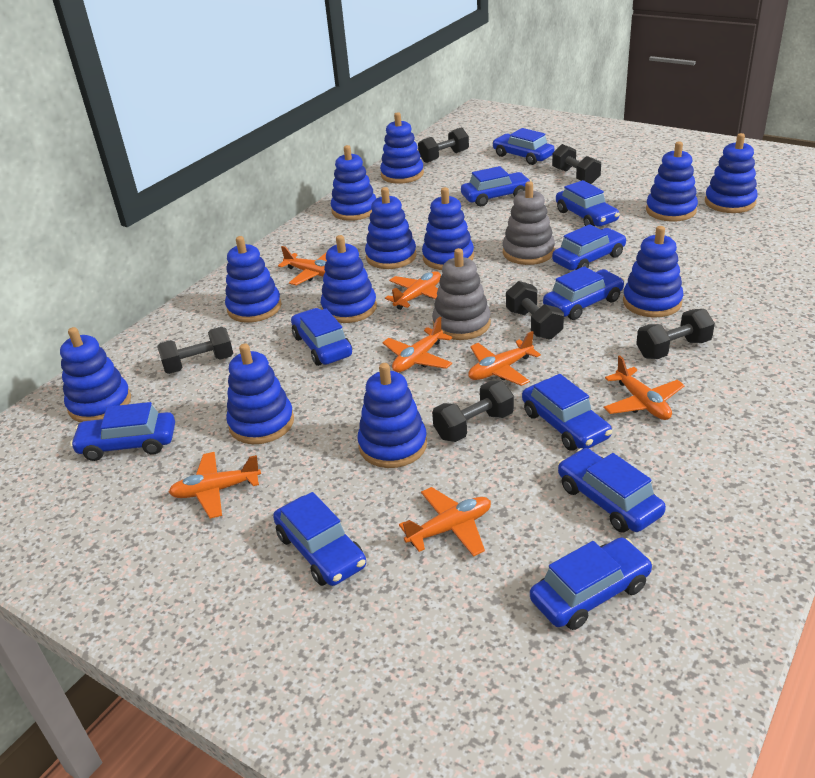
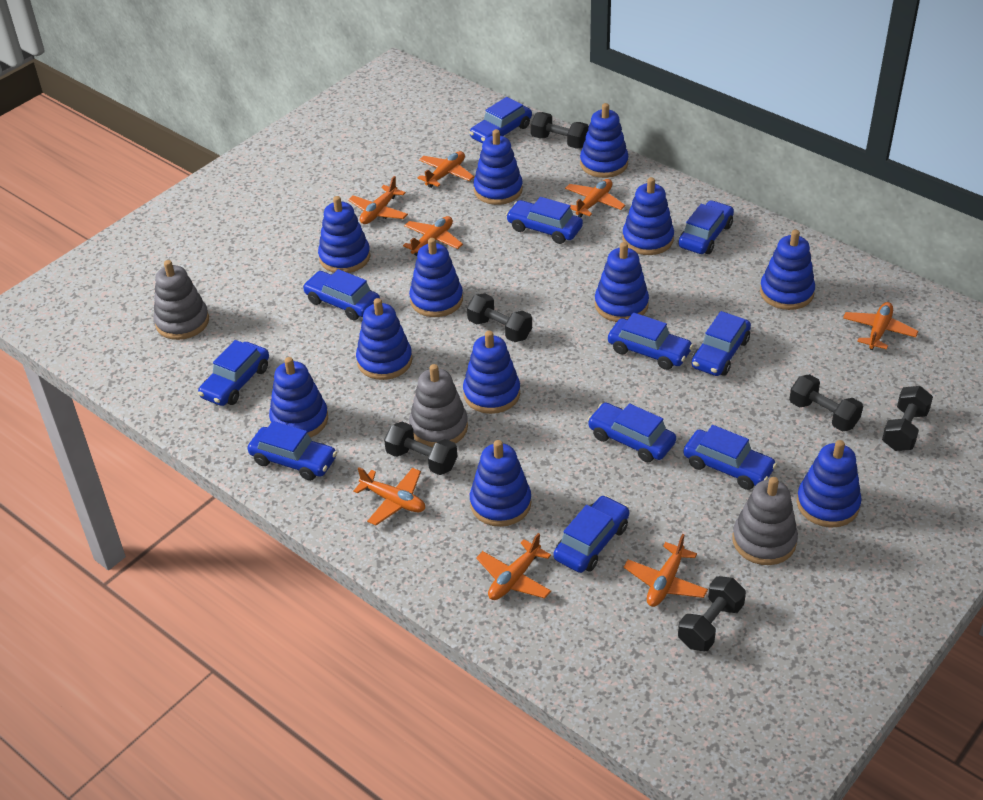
grey stacking toy: 2 -> 3
orange plane: 7 -> 8

